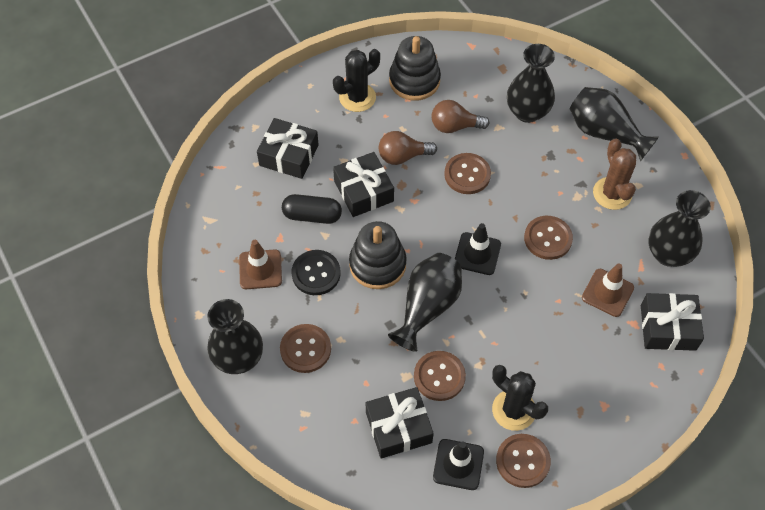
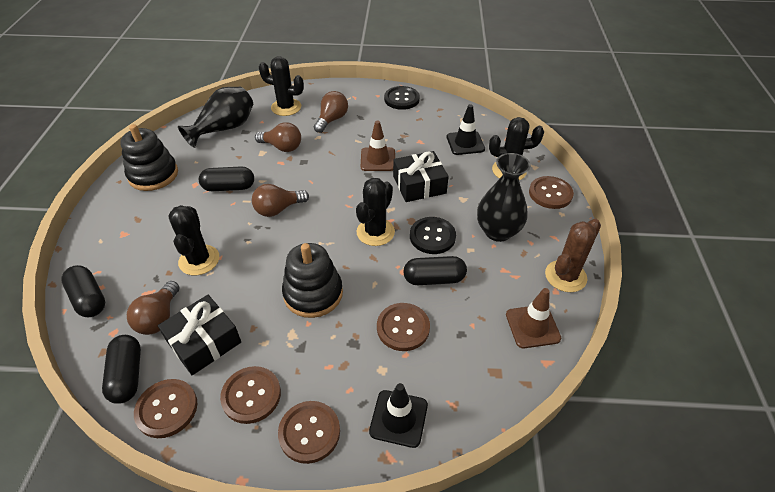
black button: 1 -> 2
black cactus: 2 -> 4
black capsule: 1 -> 4
black gift: 4 -> 2
black vase: 5 -> 2
brown light bulb: 2 -> 4

